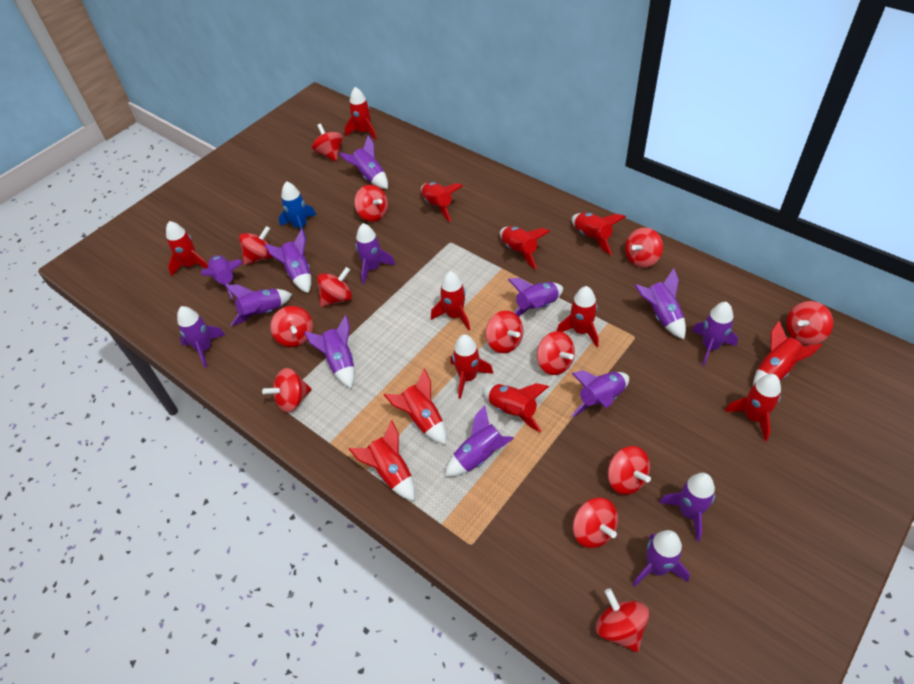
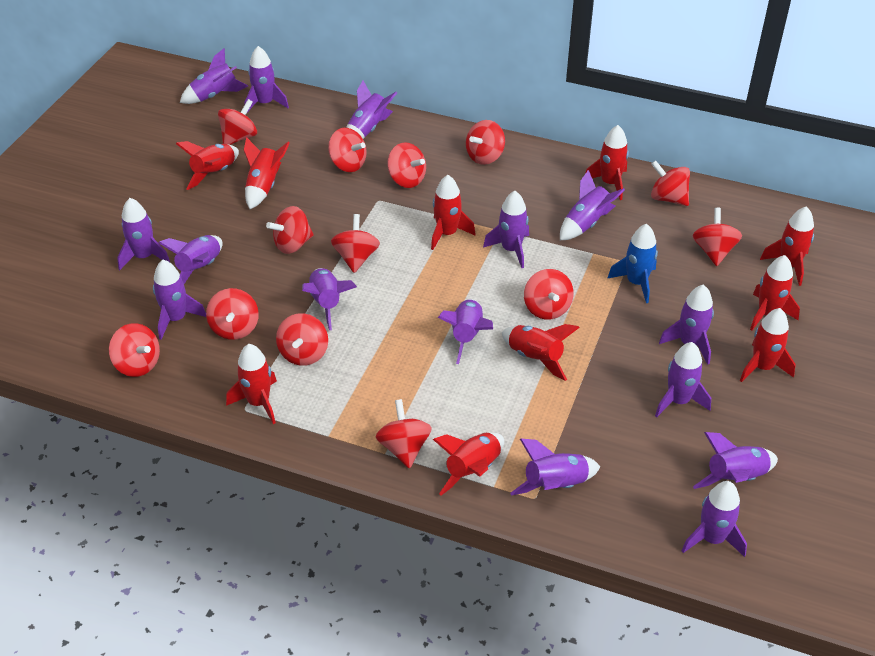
purple rocket: 14 -> 15
red rocket: 13 -> 10

